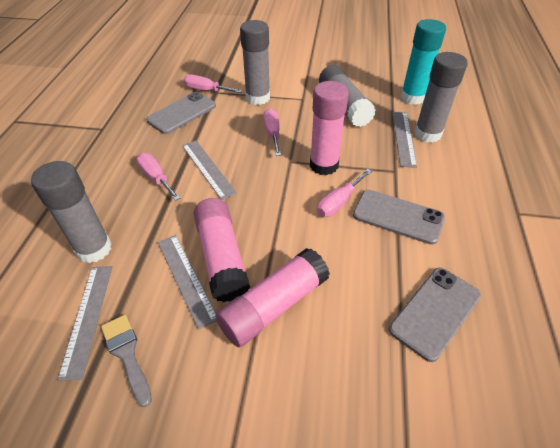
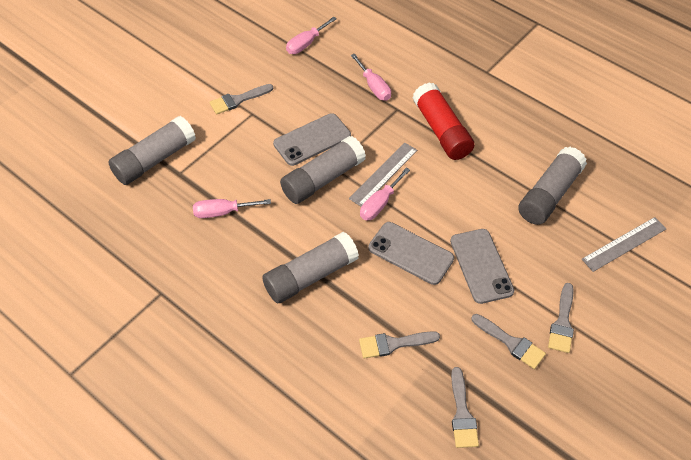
grey brush: 1 -> 5
grey ruler: 4 -> 2
pink glue stick: 3 -> 0
red glue stick: 0 -> 1
turquoise glue stick: 1 -> 0

